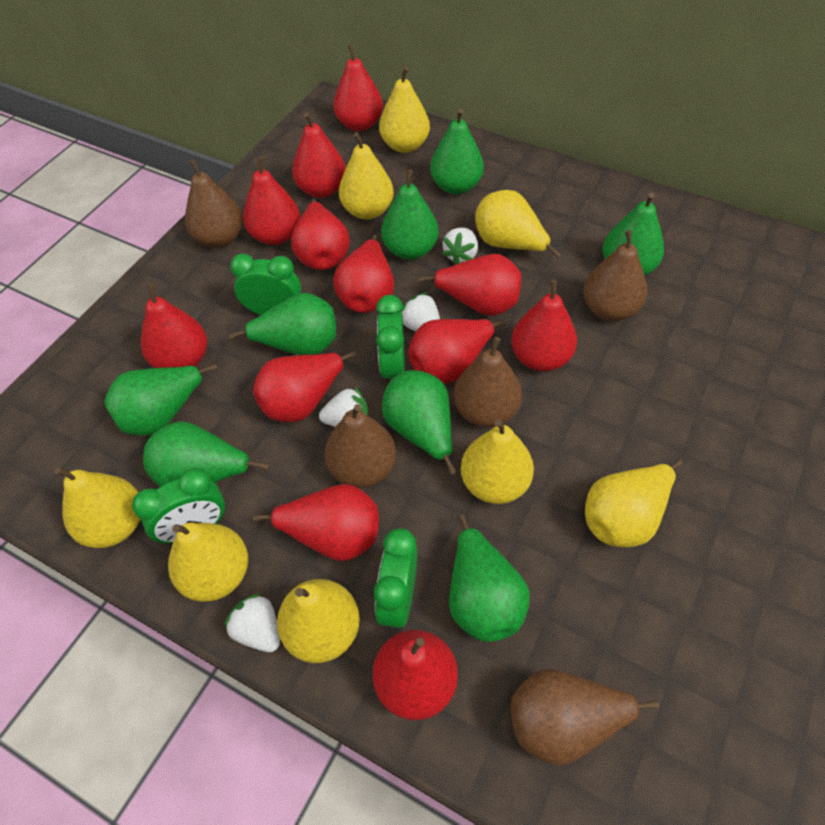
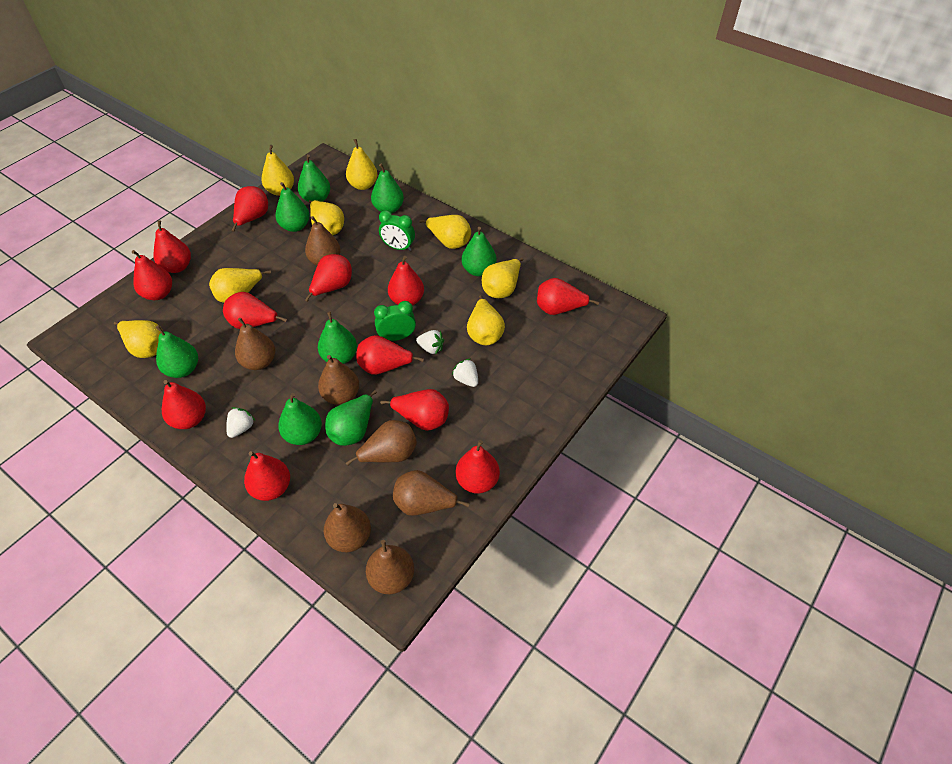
brown pear: 5 -> 7
green clock: 4 -> 2
white strawberry: 4 -> 3

